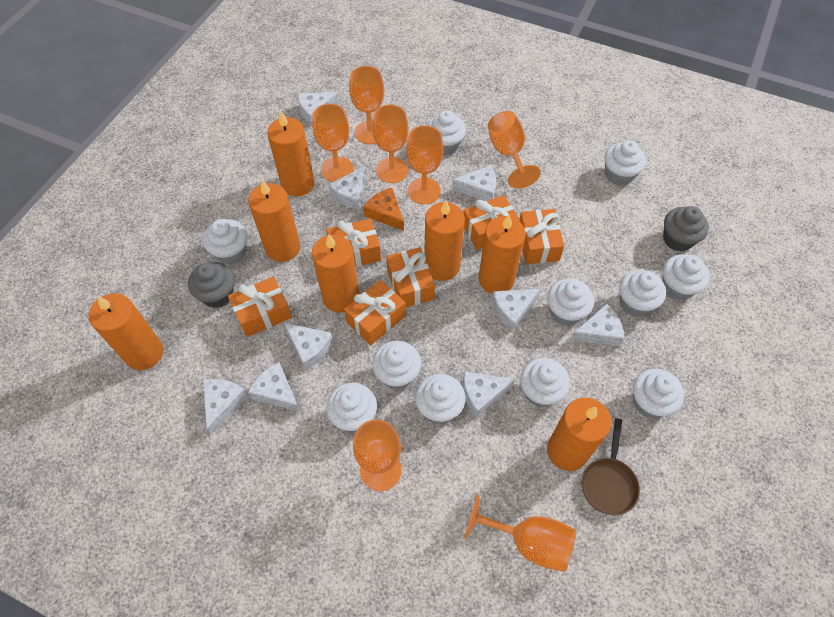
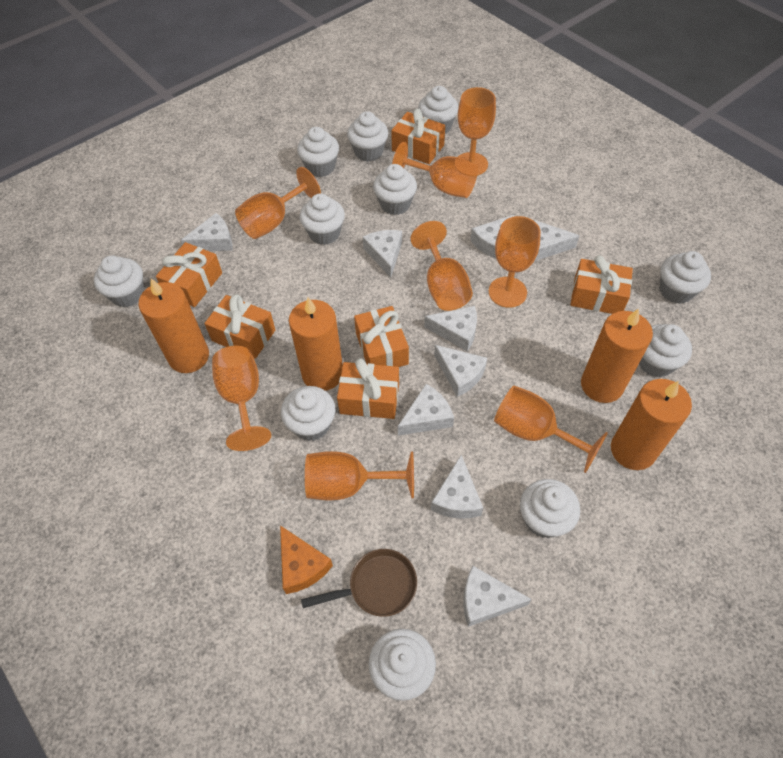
grey cupcake: 2 -> 0
orange candle: 7 -> 4
orange goblet: 7 -> 8

